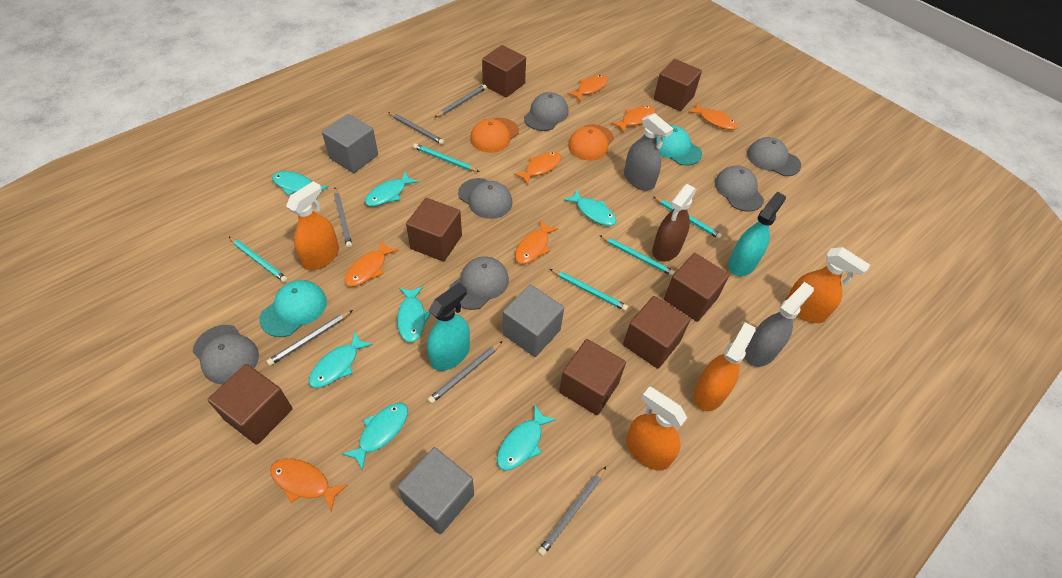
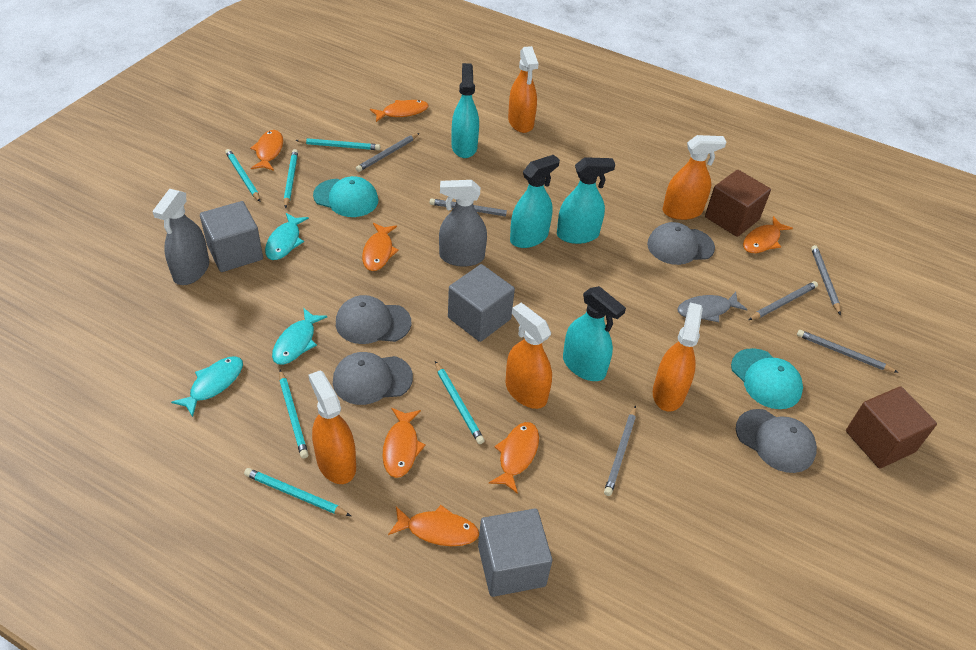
brown cube: 7 -> 2
brown spray bottle: 1 -> 0
grey cap: 6 -> 4
grey fish: 0 -> 1
orange cap: 2 -> 0
orange spray bottle: 4 -> 5
turquoise fish: 7 -> 3
turquoise pencil: 5 -> 6
turquoise spray bottle: 2 -> 4

